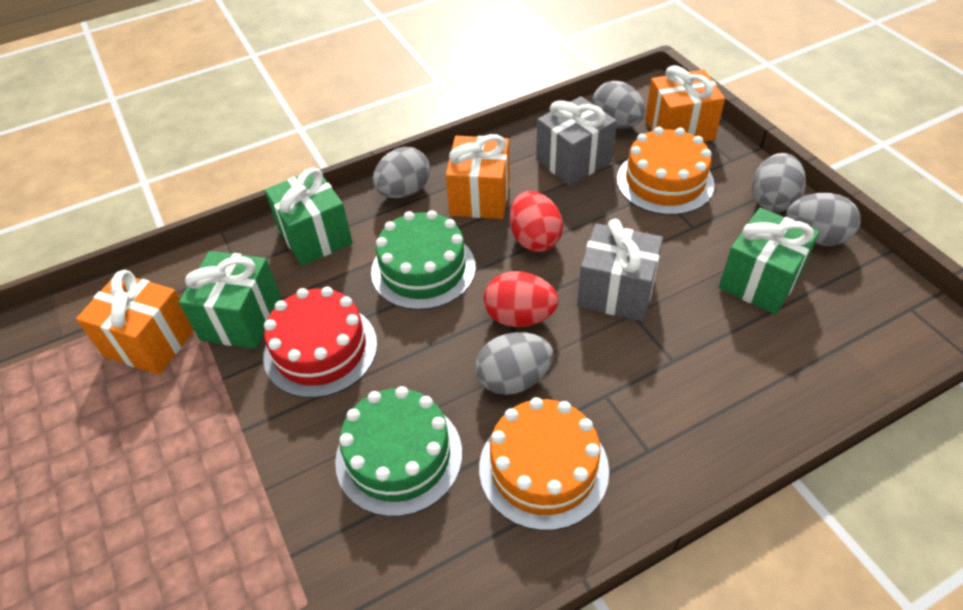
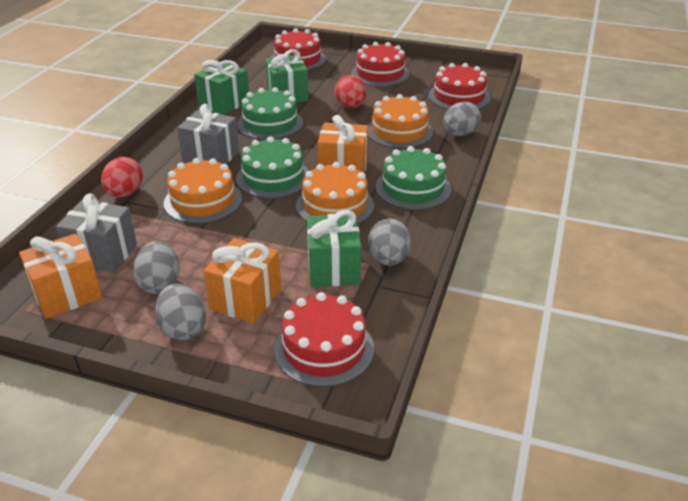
green cake: 2 -> 3
grey egg: 5 -> 4
orange cake: 2 -> 3
red cake: 1 -> 4

